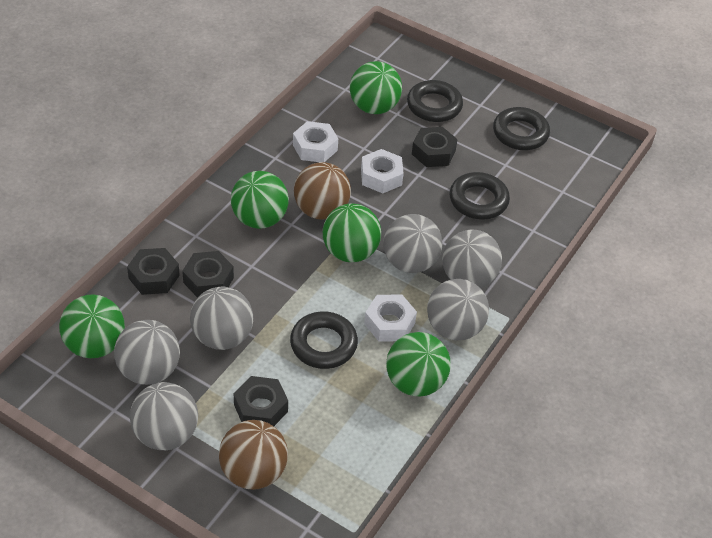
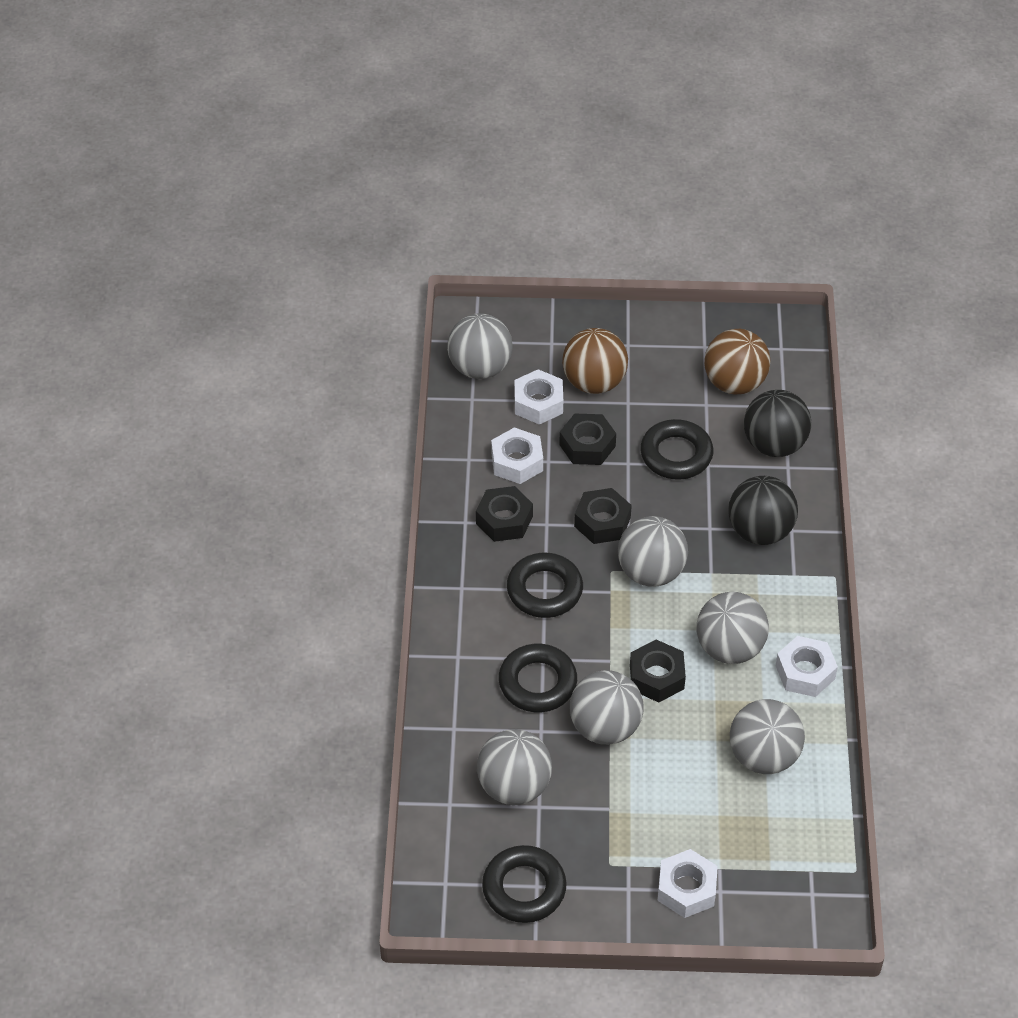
black ball: 0 -> 2
green ball: 5 -> 0
white nut: 3 -> 4

